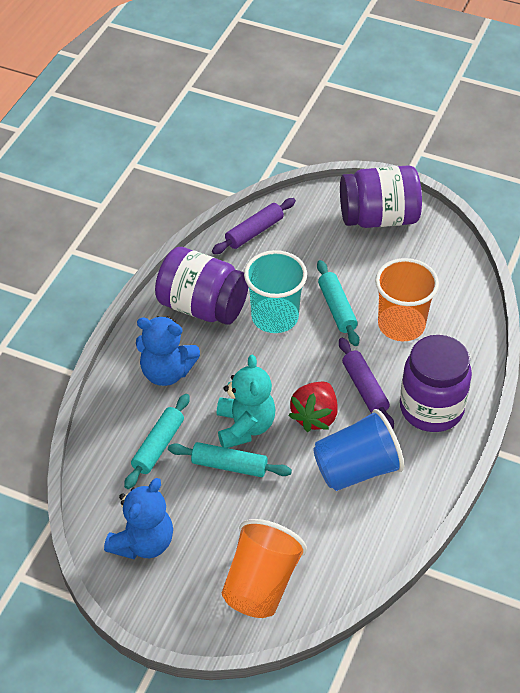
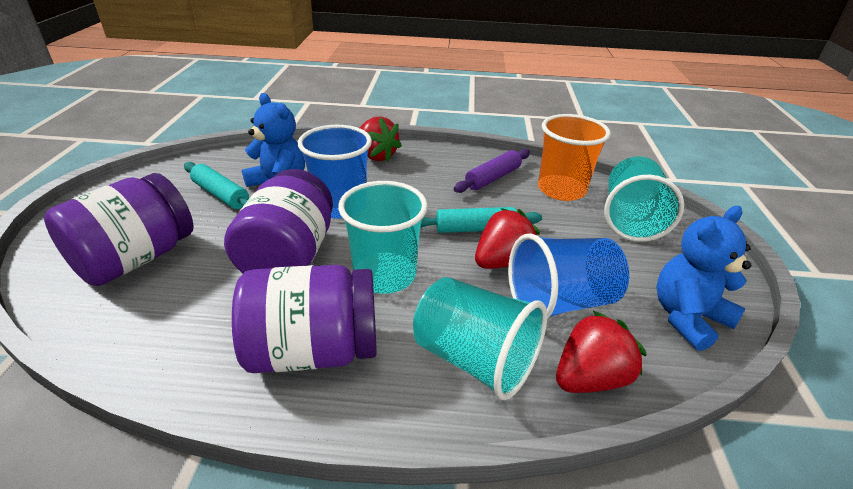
blue cup: 1 -> 2
orange cup: 2 -> 1
purple rolling pin: 2 -> 1
red strawberry: 1 -> 3
turquoise cup: 1 -> 3
turquoise rolling pin: 3 -> 2
turquoise teddy bear: 1 -> 0

